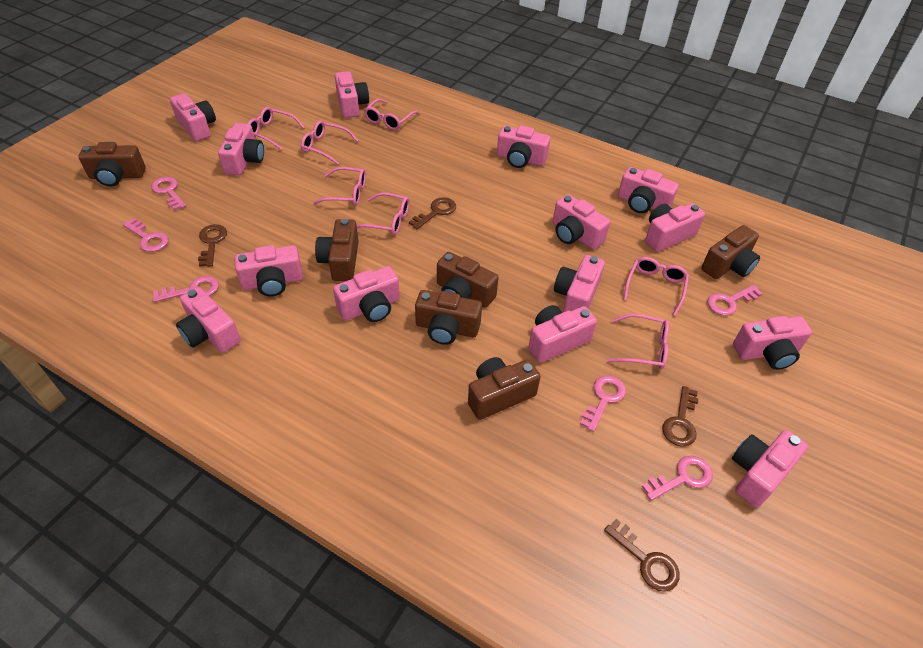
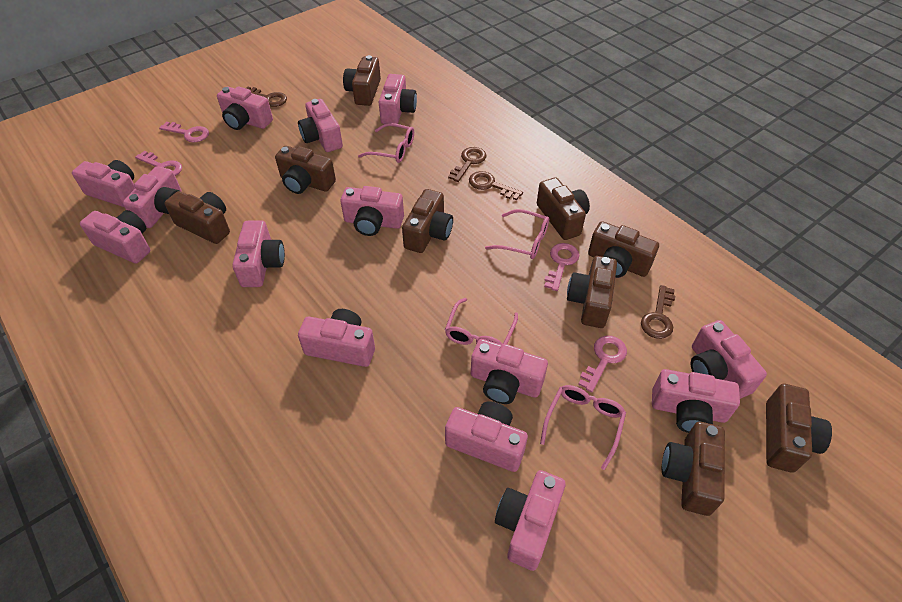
brown camera: 6 -> 9
pink glasses: 7 -> 4
pink key: 6 -> 4

